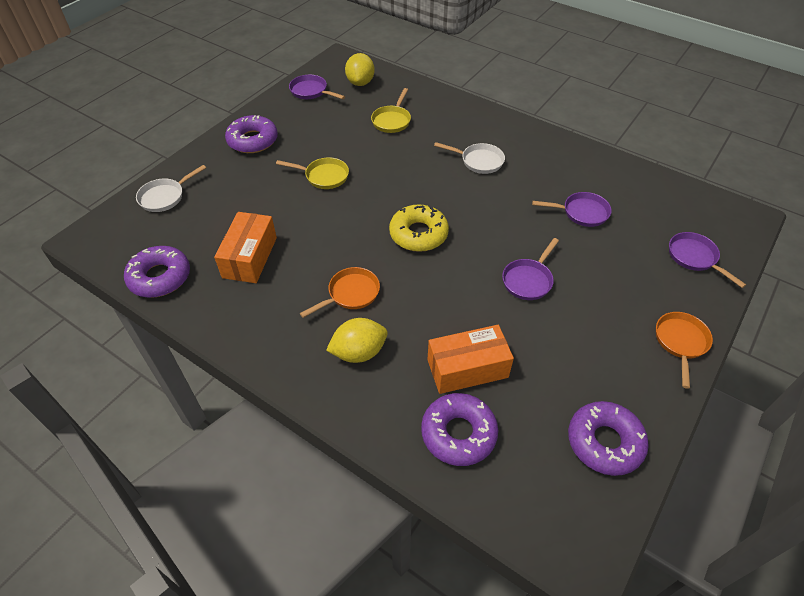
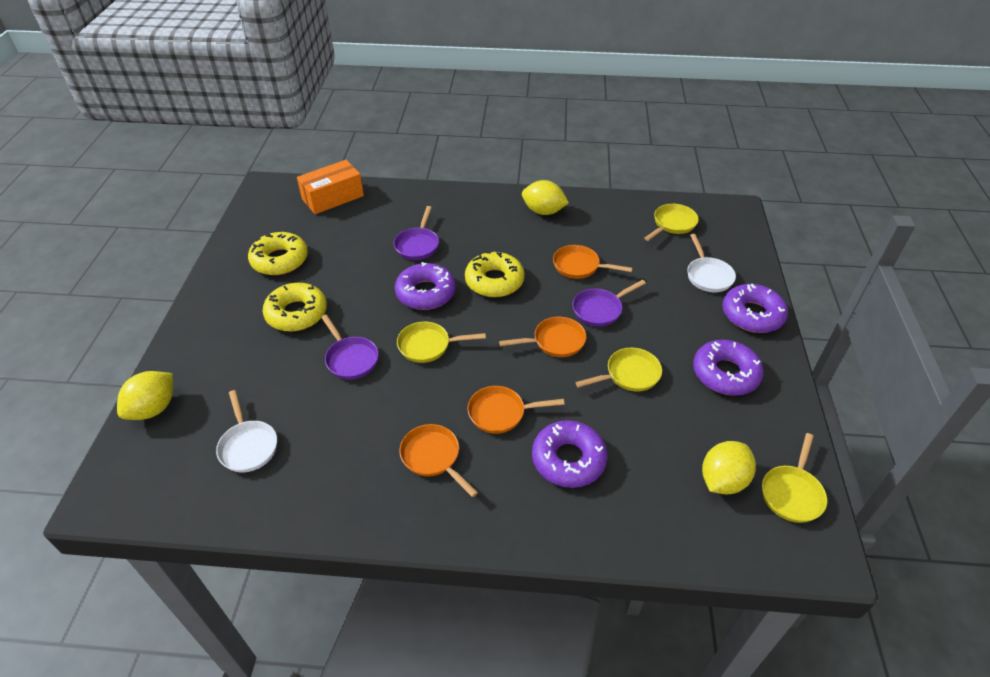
orange box: 2 -> 1
orange pan: 2 -> 4
purple pan: 4 -> 3
yellow donut: 1 -> 3
yellow lemon: 2 -> 3
yellow pan: 2 -> 4

